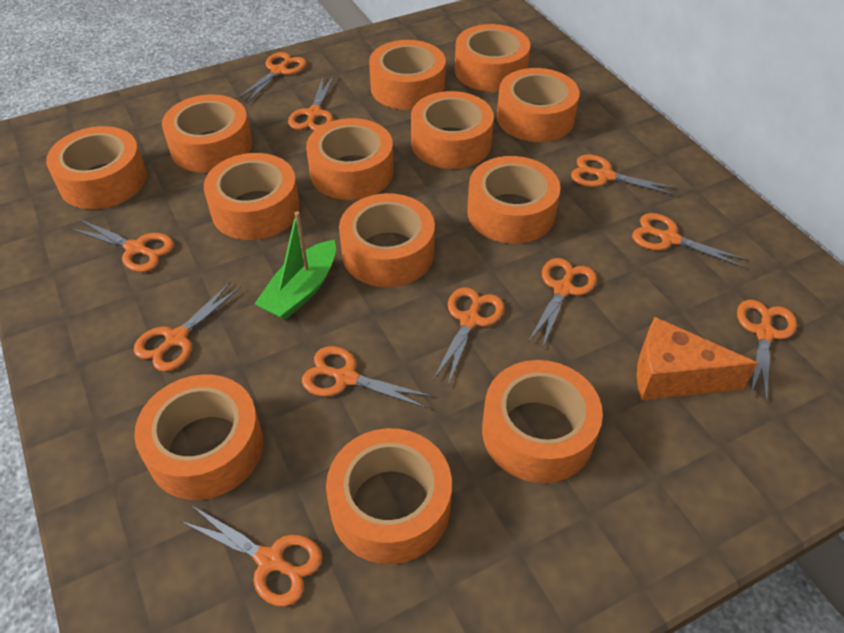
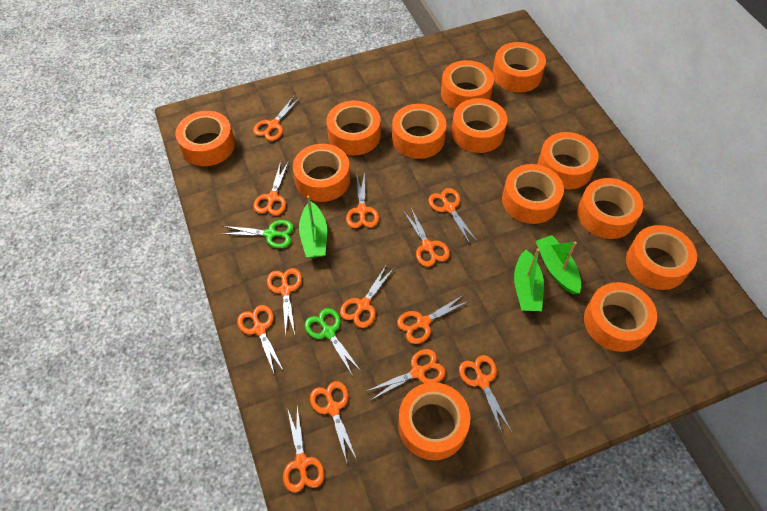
green boat: 1 -> 3
green scissors: 0 -> 2
orange cheese: 1 -> 0
orange scissors: 11 -> 13

